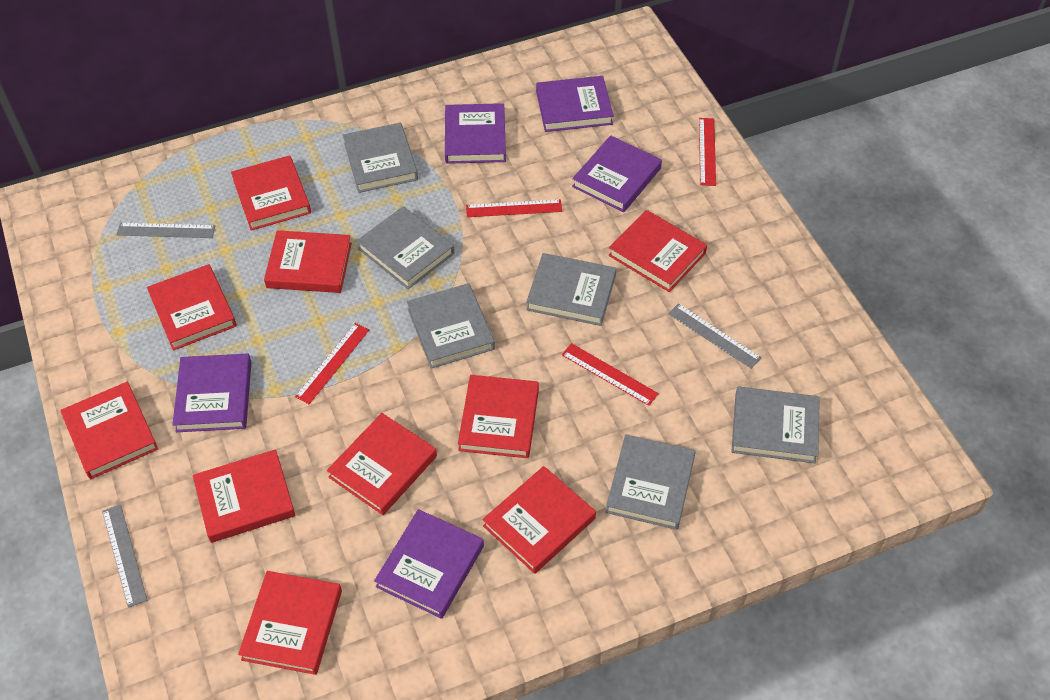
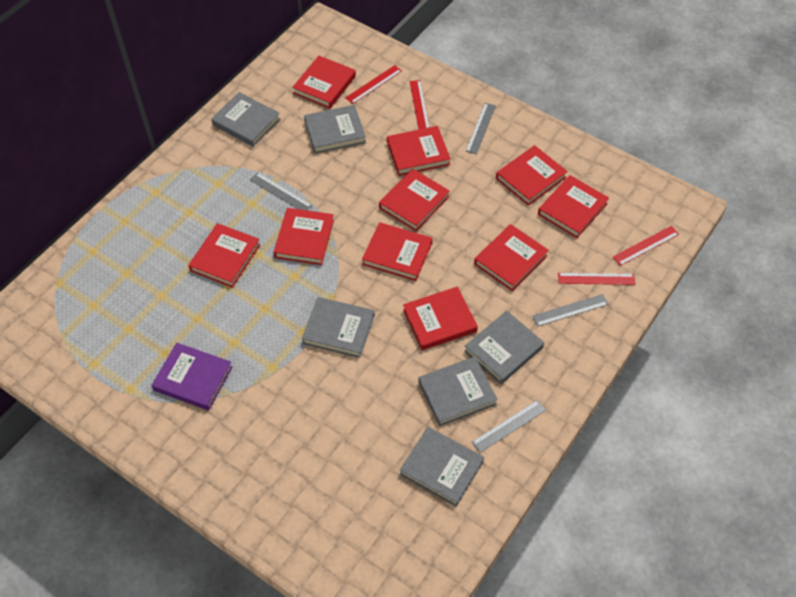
grey ruler: 3 -> 4
purple book: 5 -> 1

